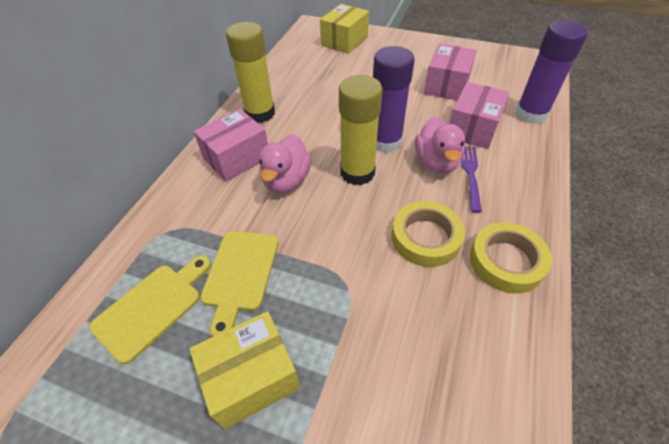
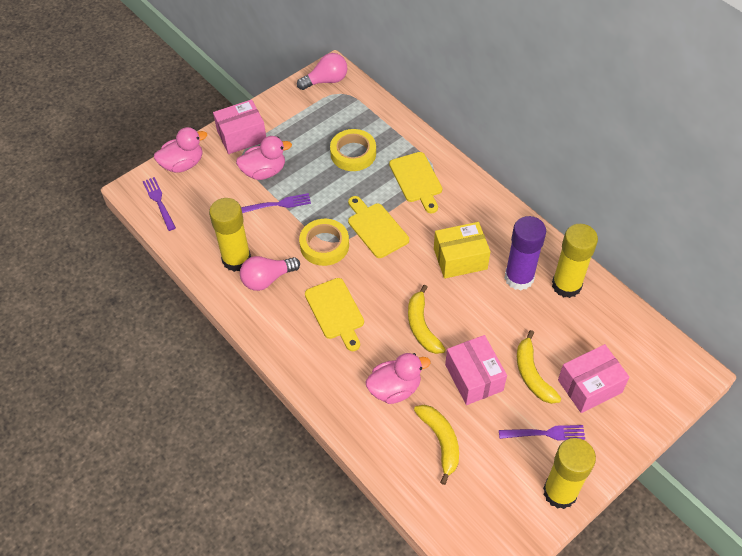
pink duck: 2 -> 3
pink light bulb: 0 -> 2
purple fork: 1 -> 3
purple glue stick: 2 -> 1
yellow banana: 0 -> 3
yellow box: 2 -> 1
yellow cutting board: 2 -> 3
yellow glue stick: 2 -> 3

